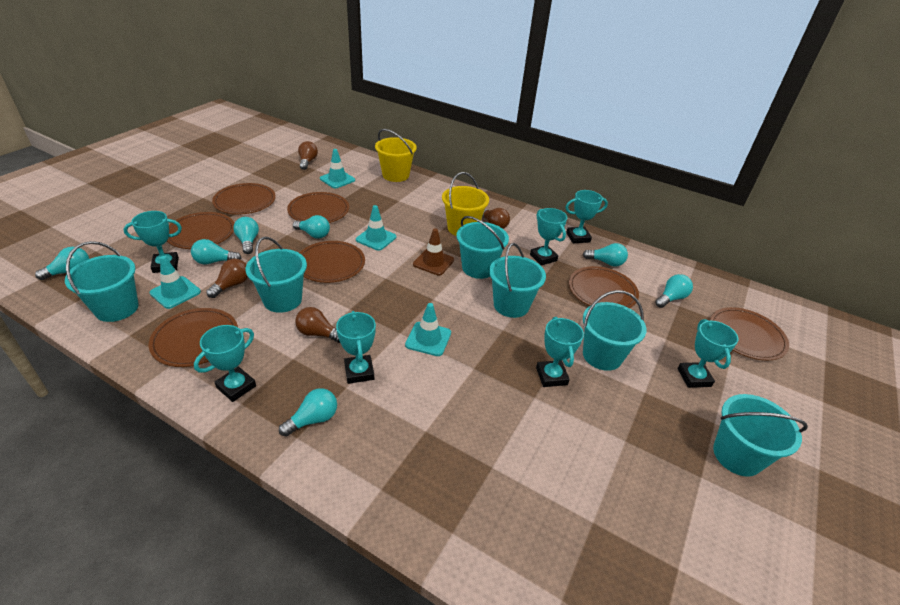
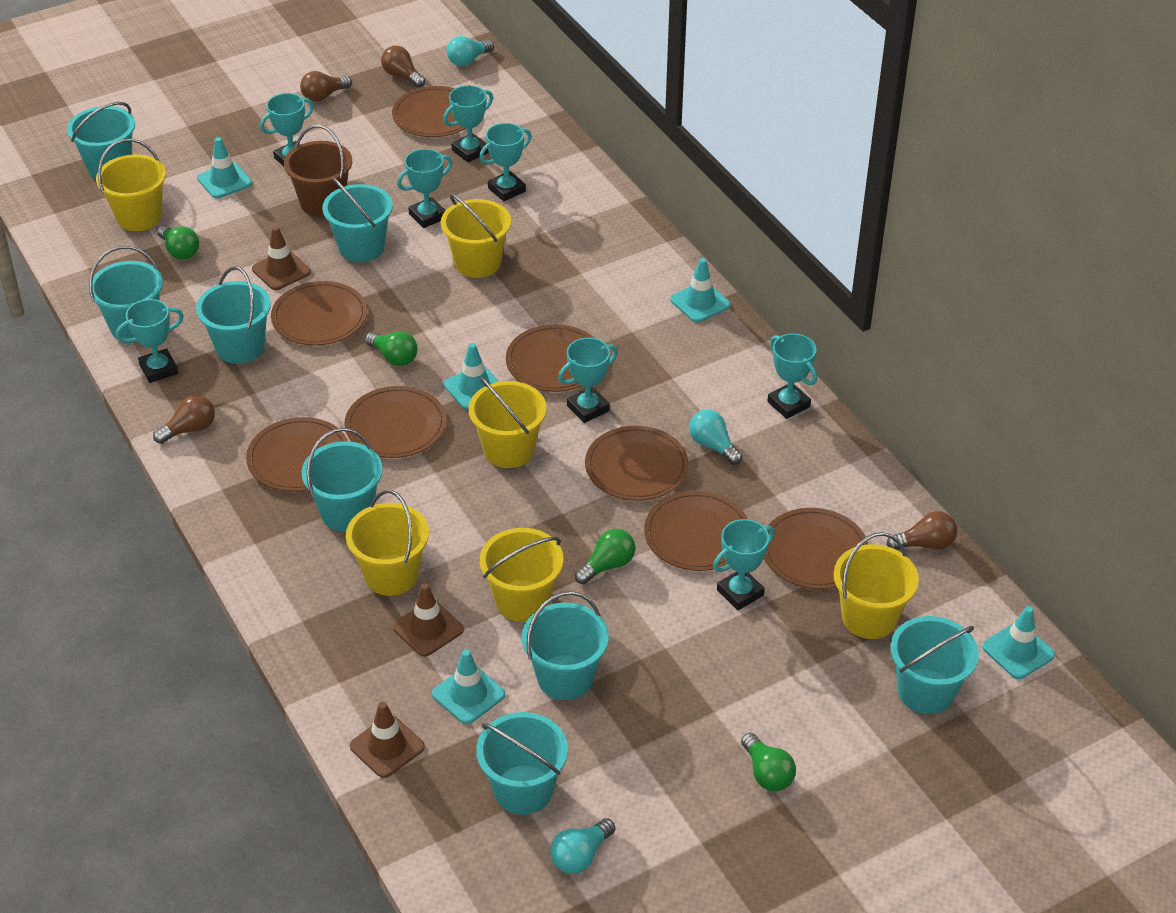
brown bucket: 0 -> 1
brown plate: 7 -> 8
brown traffic cone: 1 -> 3
green light bulb: 0 -> 4
turquoise bucket: 6 -> 8
turquoise light bulb: 7 -> 3
turquoise traffic cone: 4 -> 5
turquoise trophy: 7 -> 8
yellow bucket: 2 -> 6

